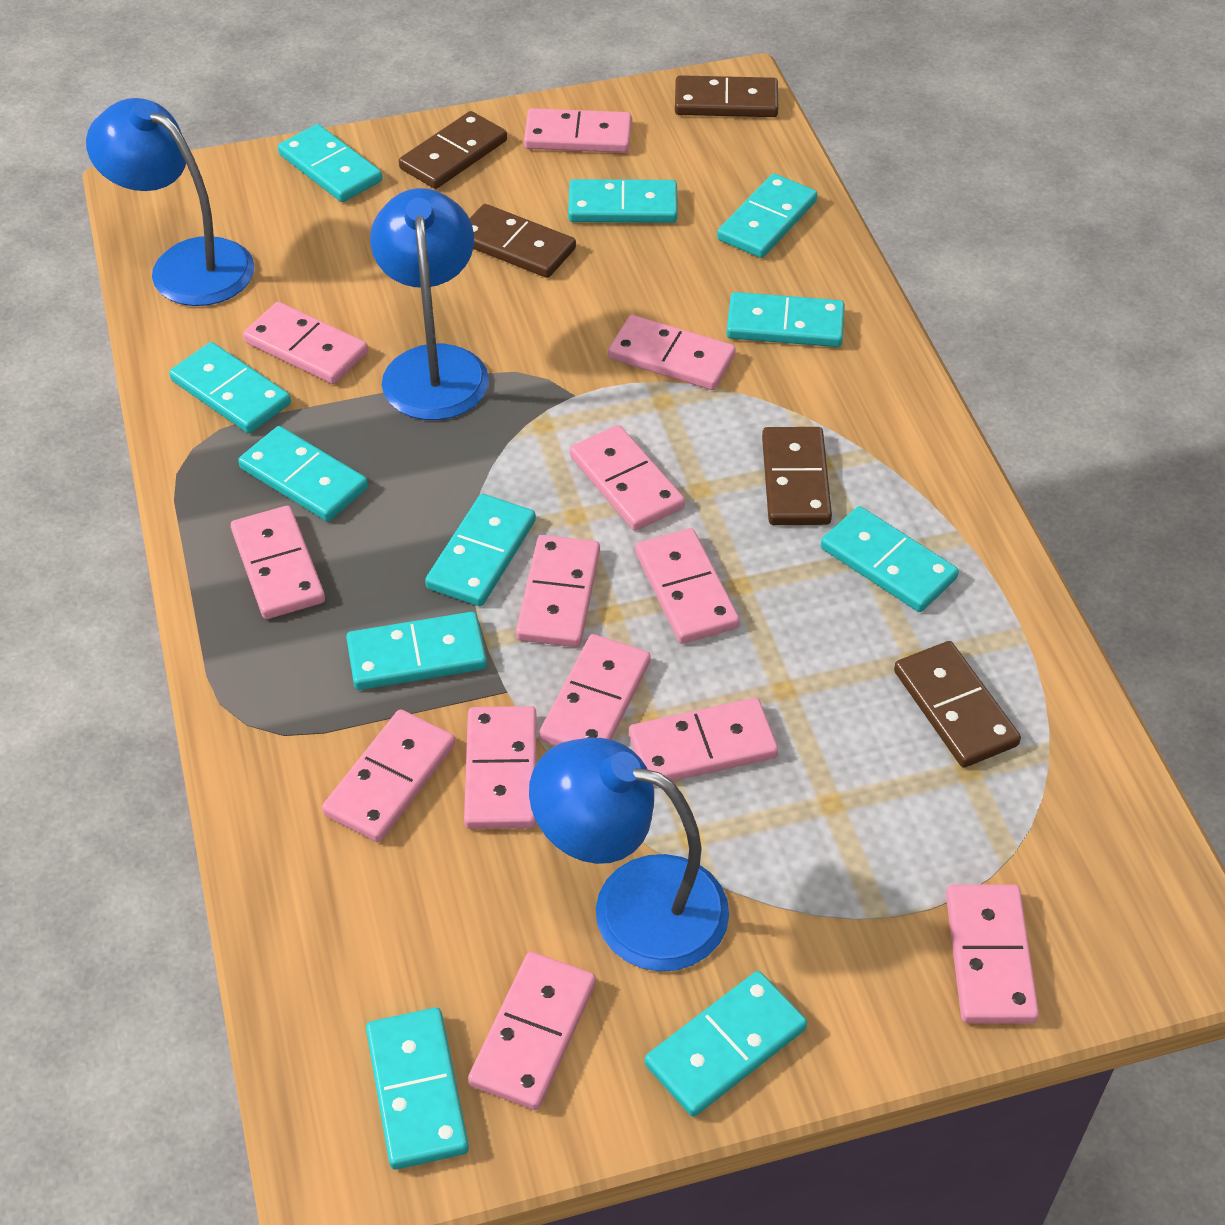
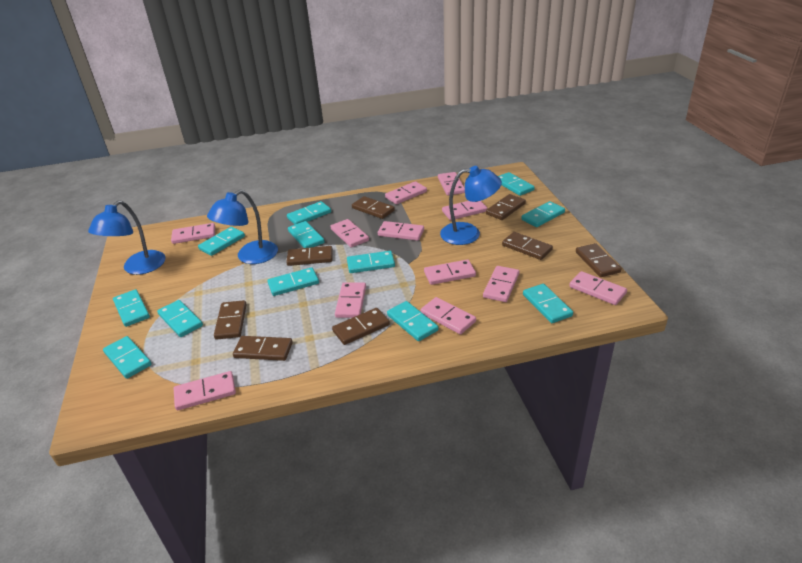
brown domino: 5 -> 8
pink domino: 13 -> 12
turquoise domino: 11 -> 12

